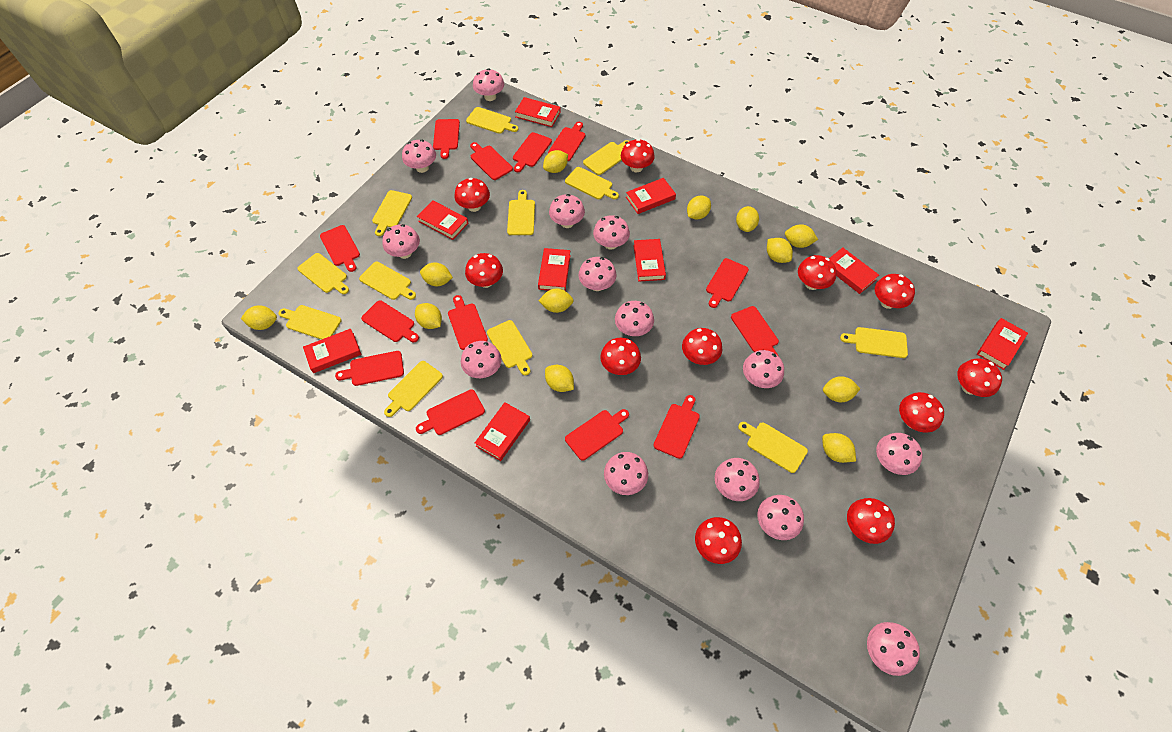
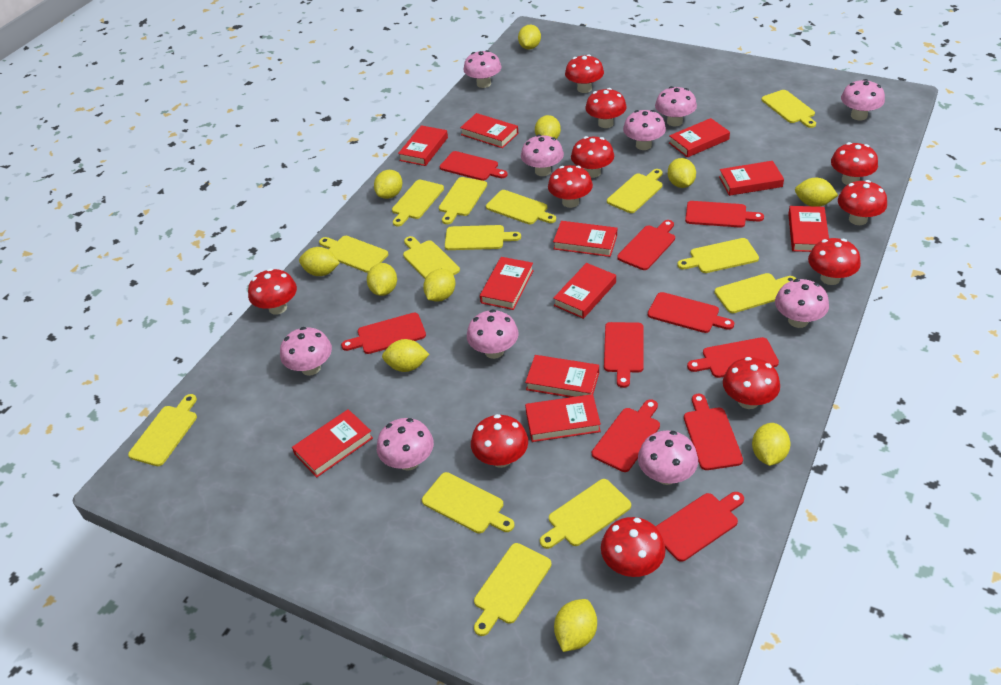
pink mushroom: 14 -> 10
red book: 9 -> 11
red cutting board: 13 -> 10
yellow cutting board: 12 -> 14
yellow lemon: 12 -> 11

